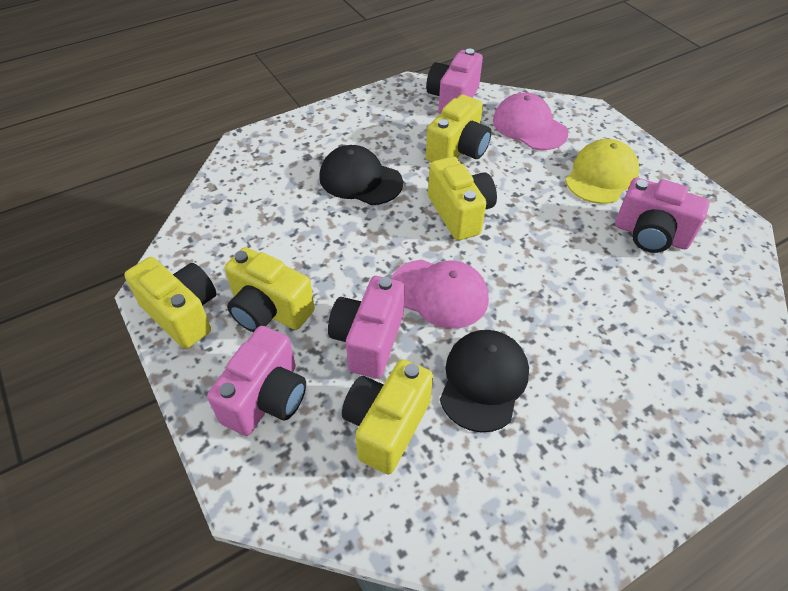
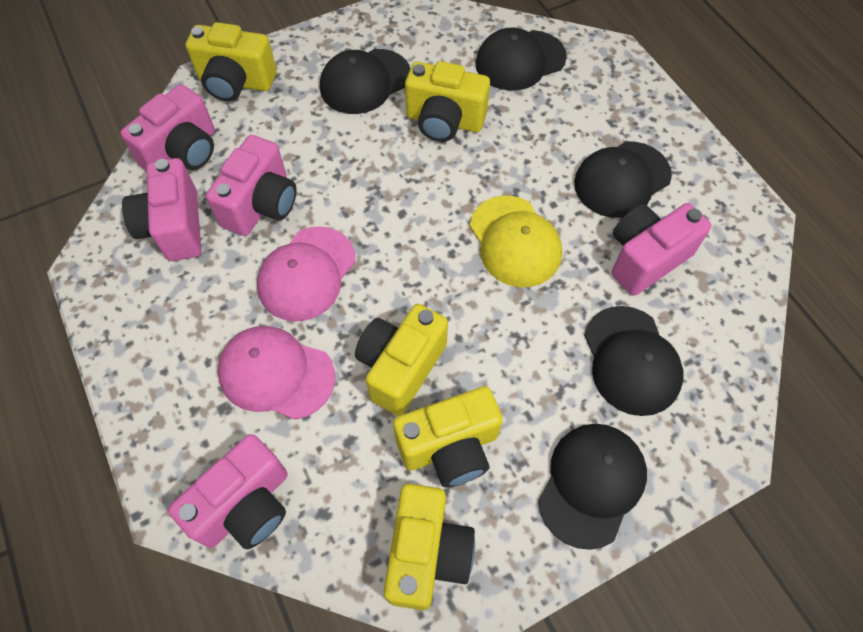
black cap: 2 -> 5
pink camera: 4 -> 5

